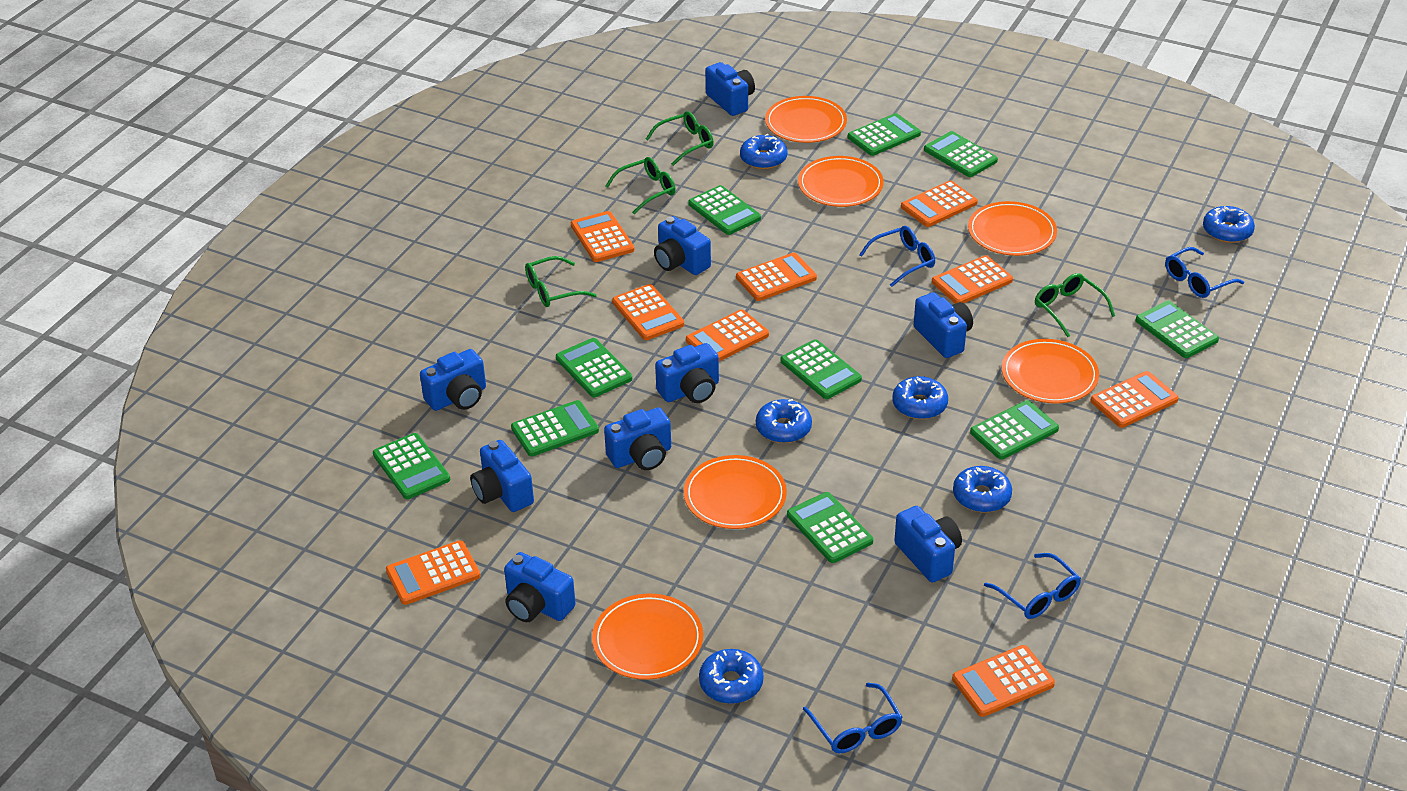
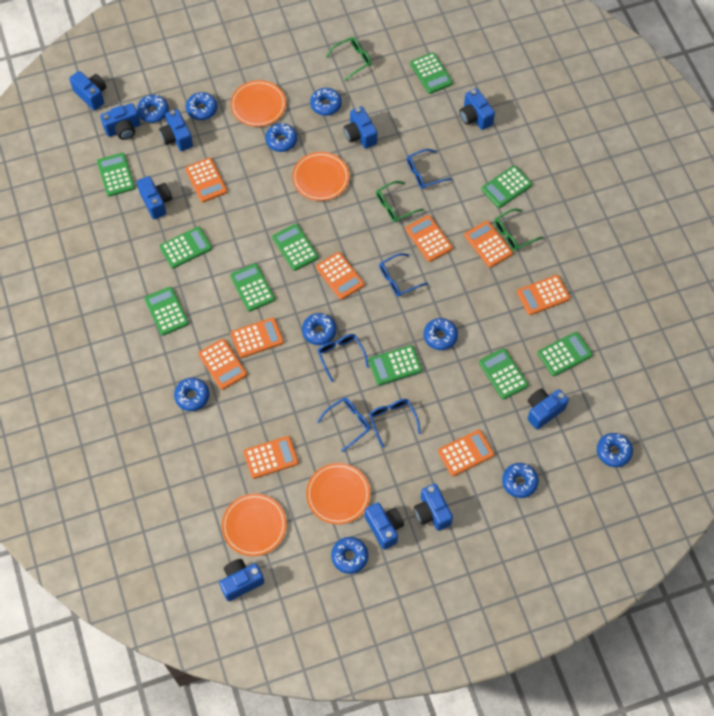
blue camera: 9 -> 10
blue donut: 6 -> 10
blue glasses: 4 -> 5
green glasses: 4 -> 3
orange plate: 6 -> 4

